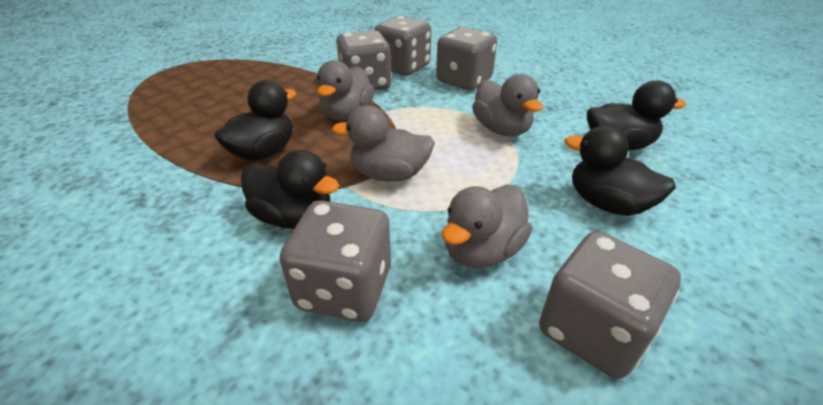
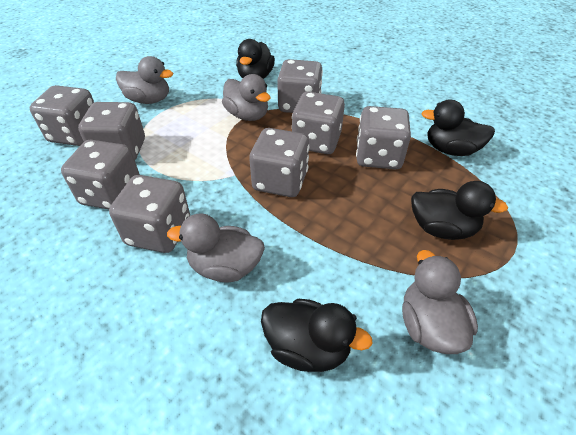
grey dice: 5 -> 8

